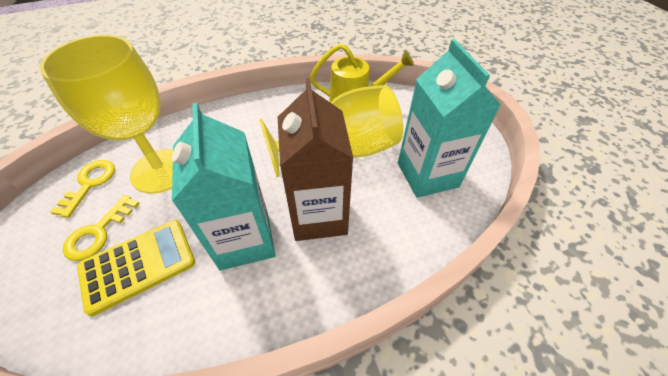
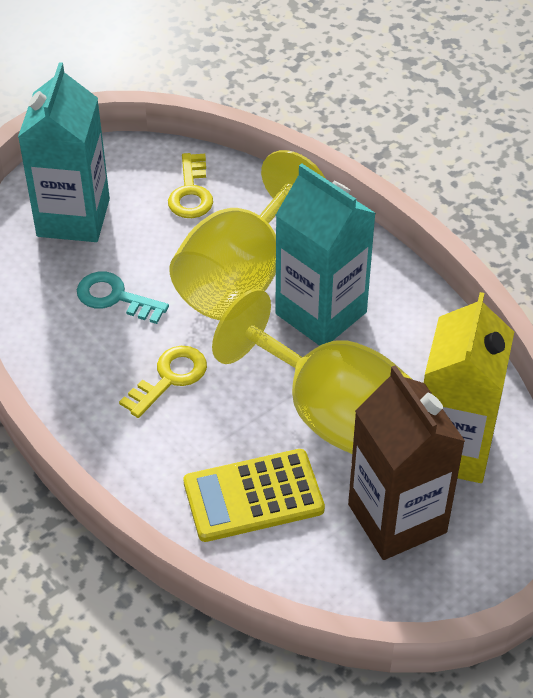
turquoise key: 0 -> 1
yellow carton: 0 -> 1
yellow watering can: 1 -> 0

